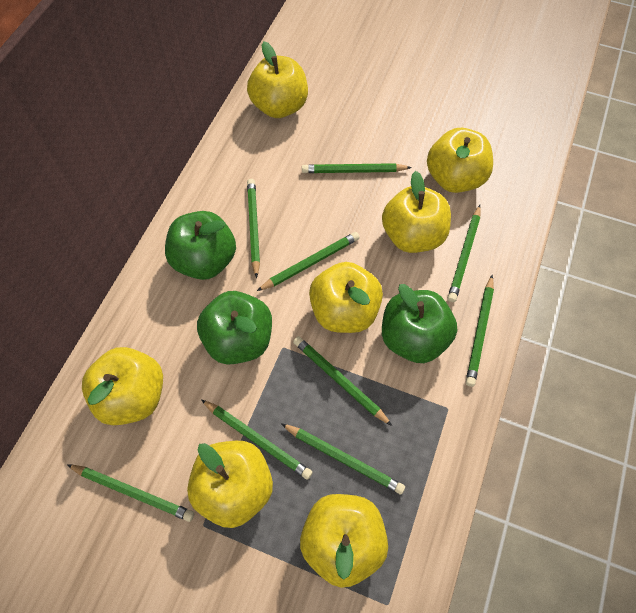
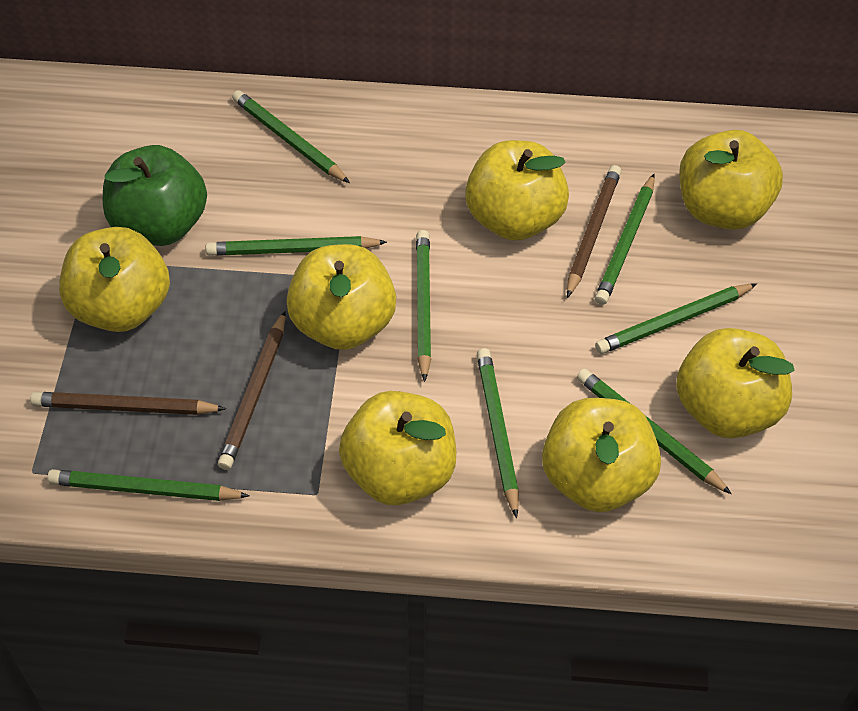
brown pencil: 0 -> 3
green apple: 3 -> 1
green pencil: 9 -> 8

